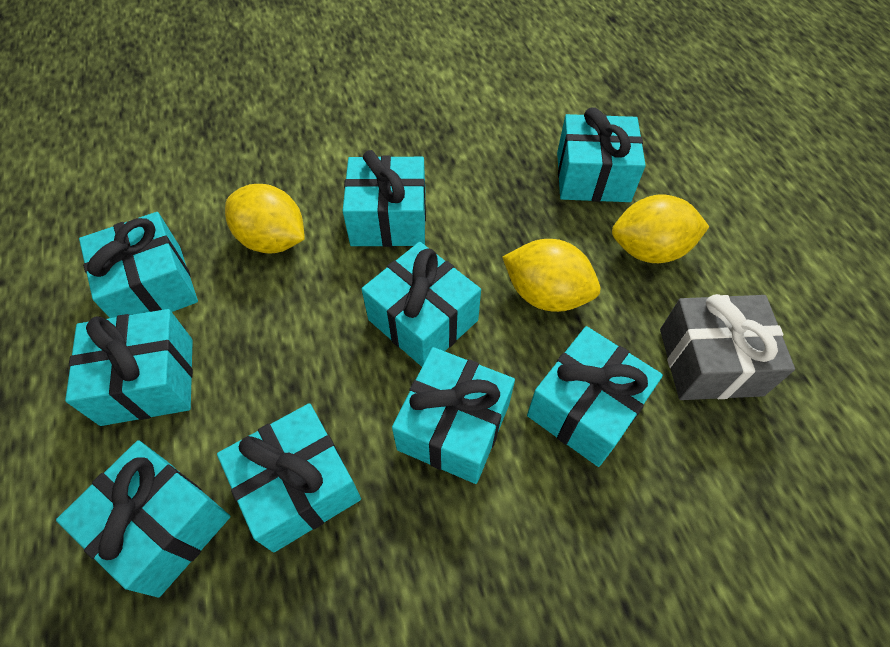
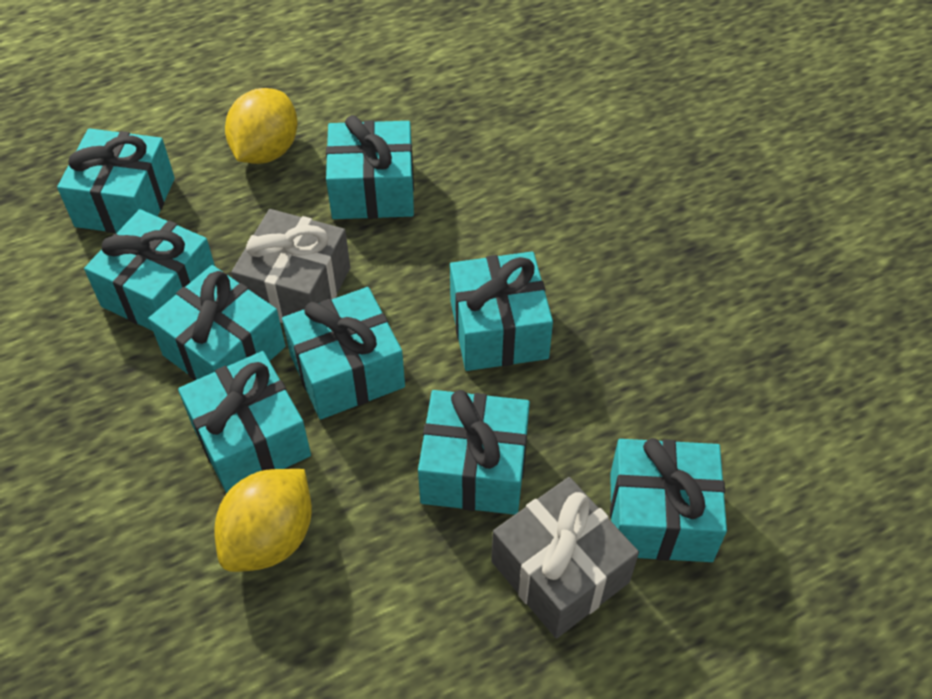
grey gift: 1 -> 2
yellow lemon: 3 -> 2

